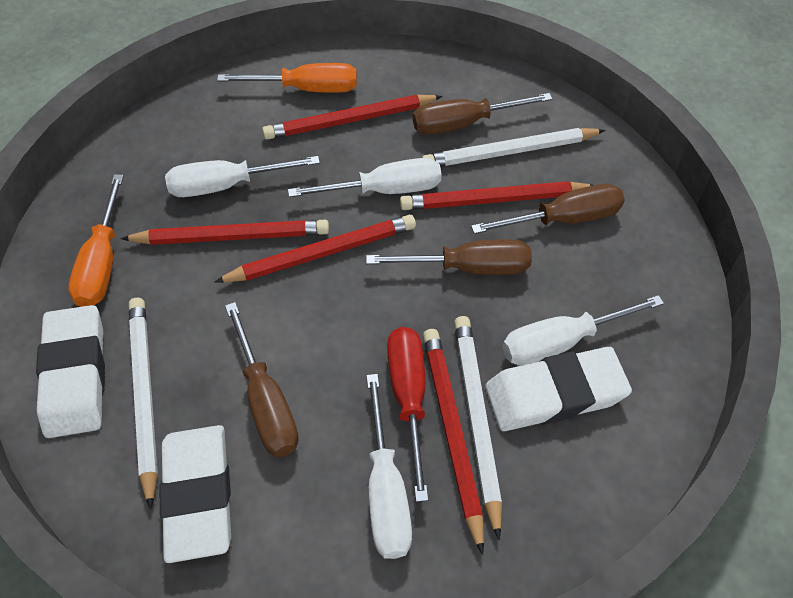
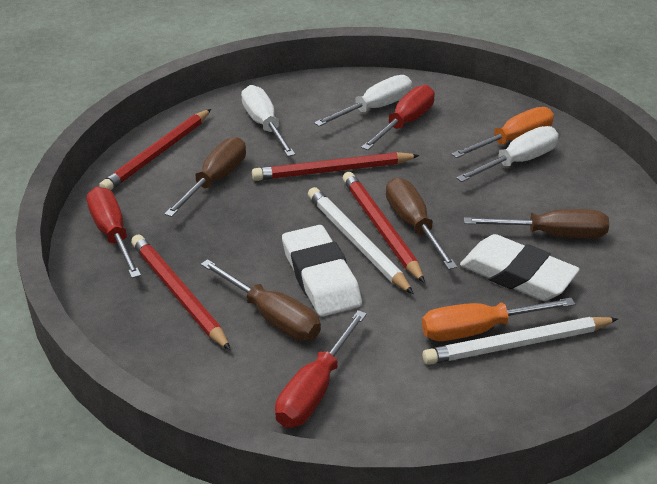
red pencil: 5 -> 4
red screwdriver: 1 -> 3
white eraser: 3 -> 2
white pencil: 3 -> 2
white screwdriver: 4 -> 3

